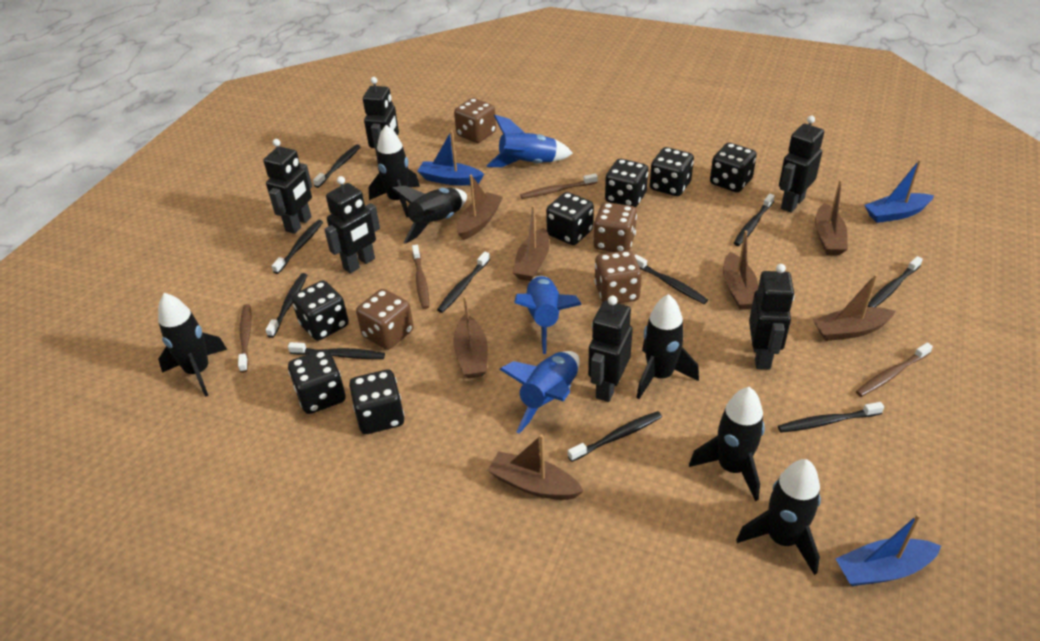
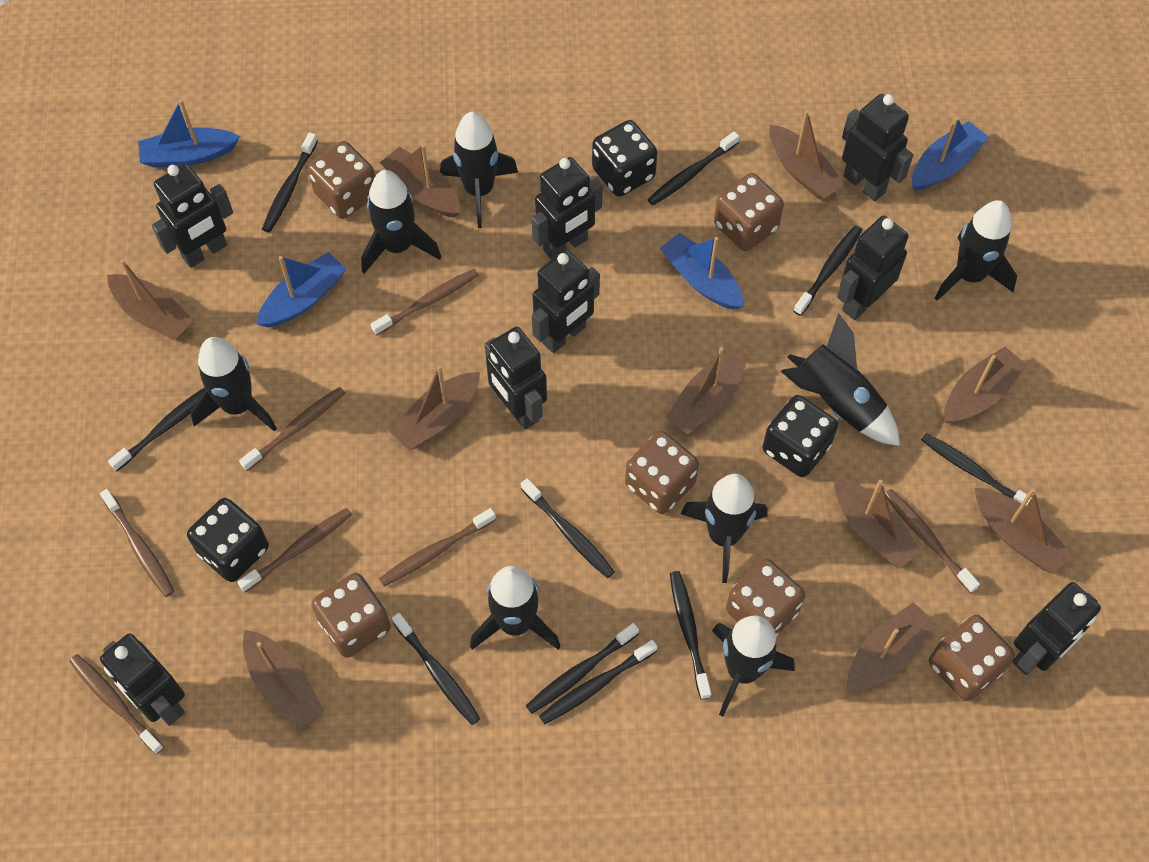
black dice: 7 -> 3
black robot: 6 -> 8
black rocket: 6 -> 8
blue boat: 3 -> 4
blue rocket: 3 -> 0
brown boat: 7 -> 10
brown dice: 4 -> 6
brown toothbrush: 4 -> 7

